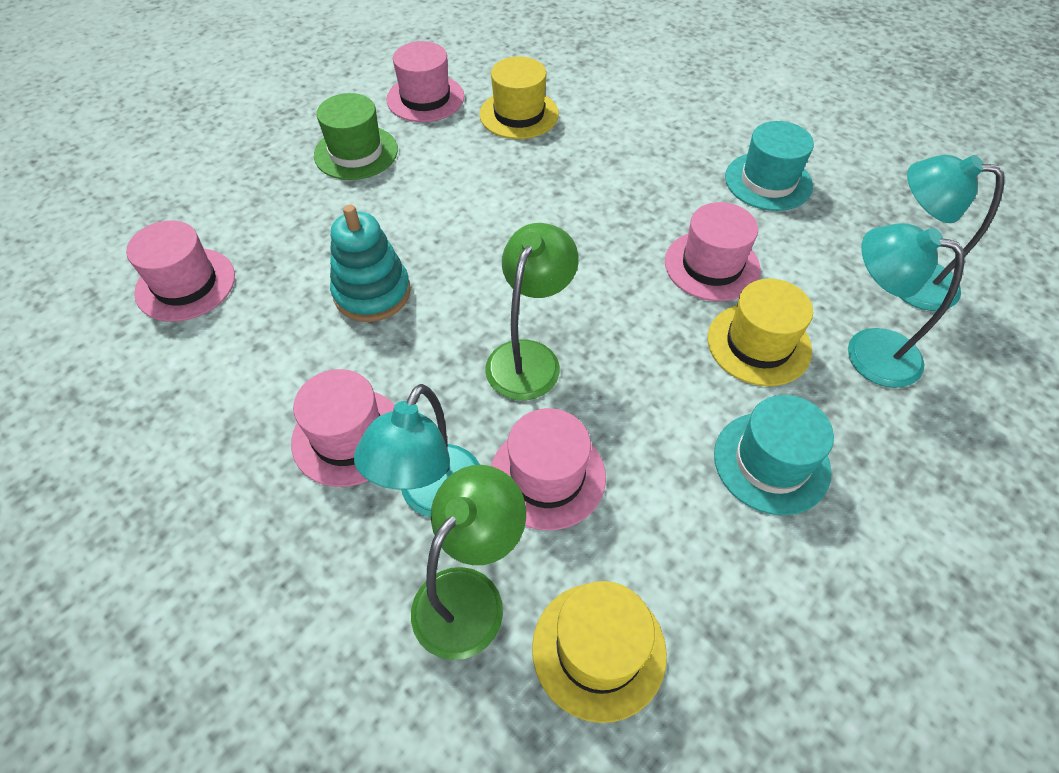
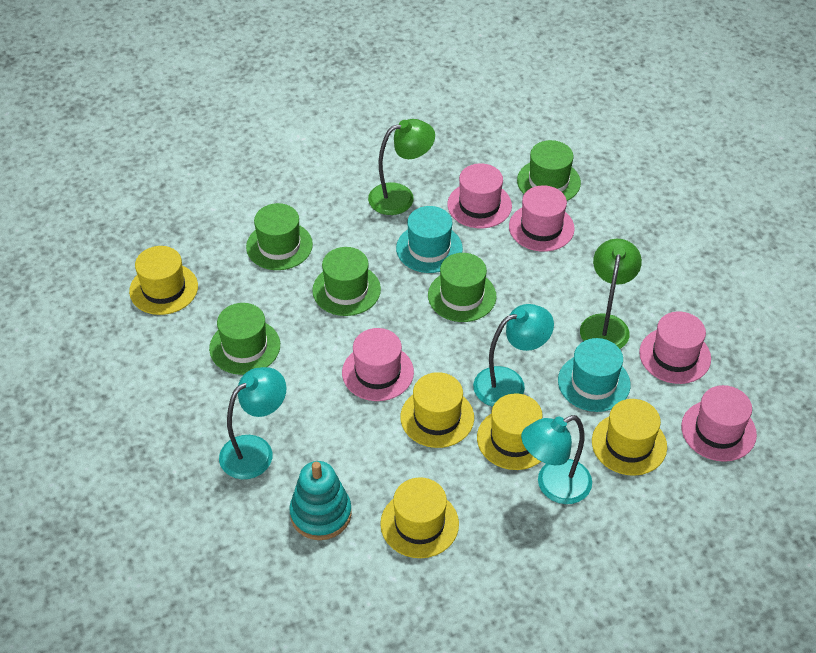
green hat: 1 -> 5
yellow hat: 3 -> 5

